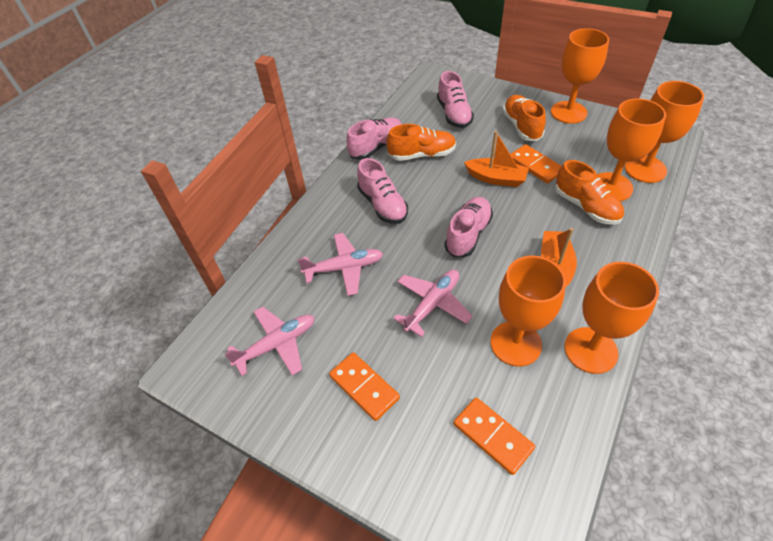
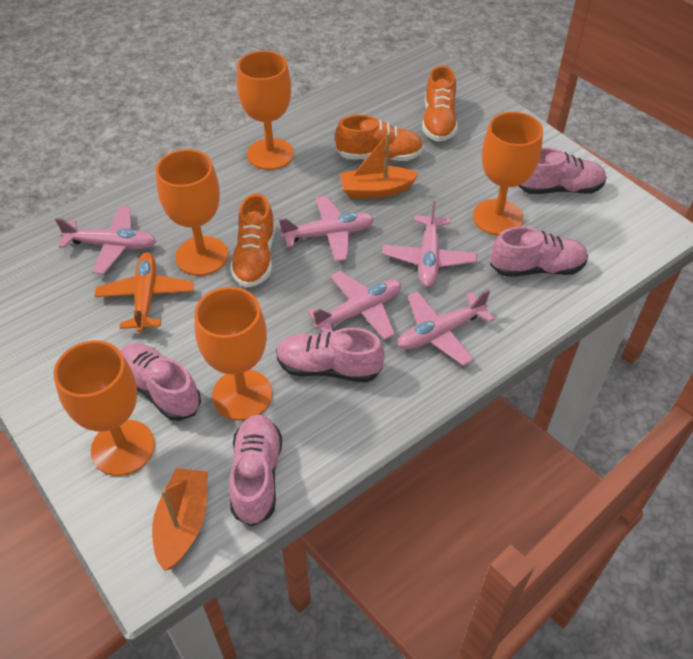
orange domino: 3 -> 0
orange plane: 0 -> 1
pink plane: 3 -> 5
pink shoe: 4 -> 5

